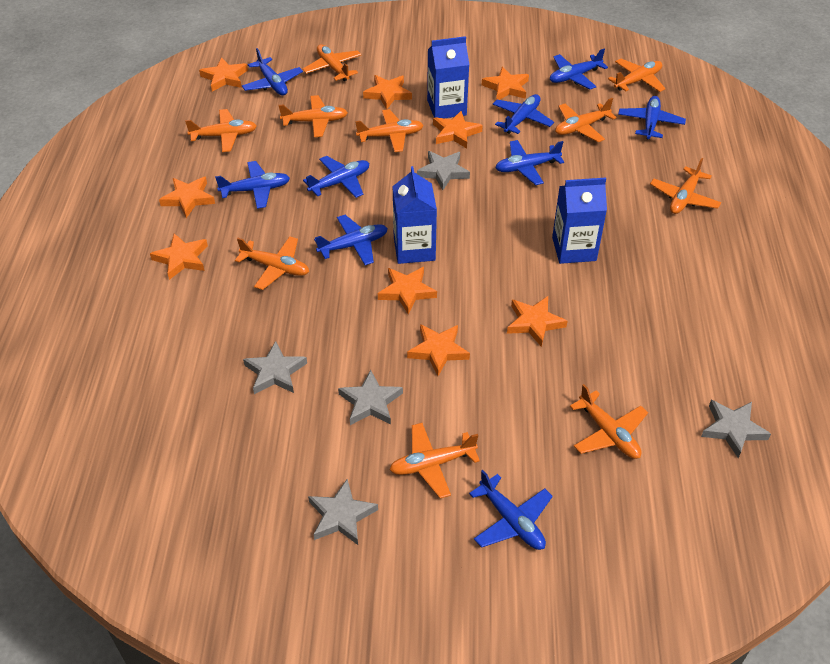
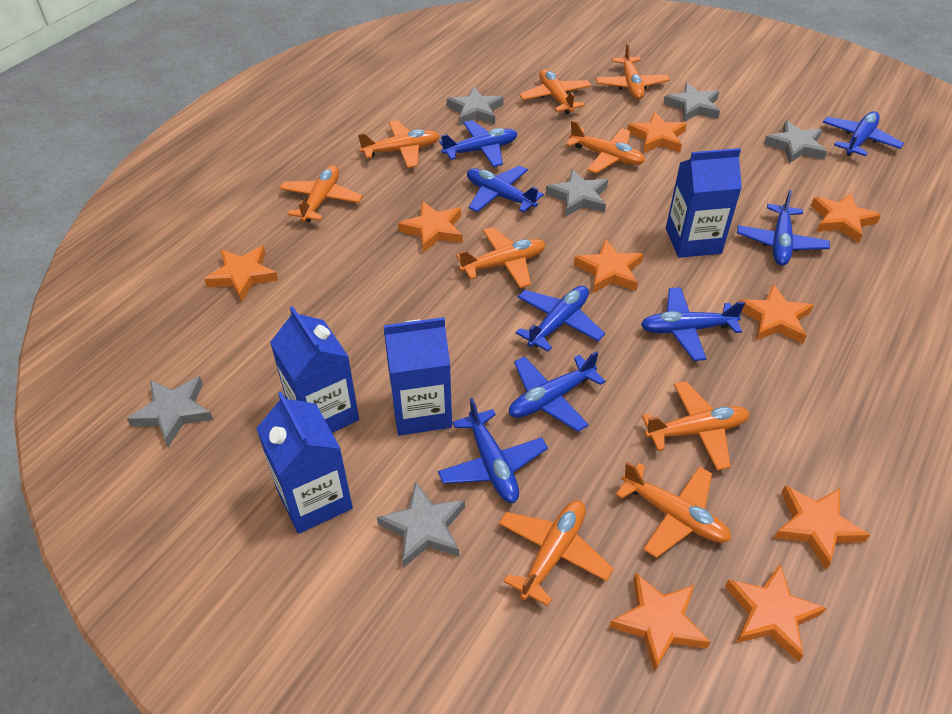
blue carton: 3 -> 4
blue plane: 9 -> 8
grey star: 5 -> 6
orange plane: 10 -> 9

